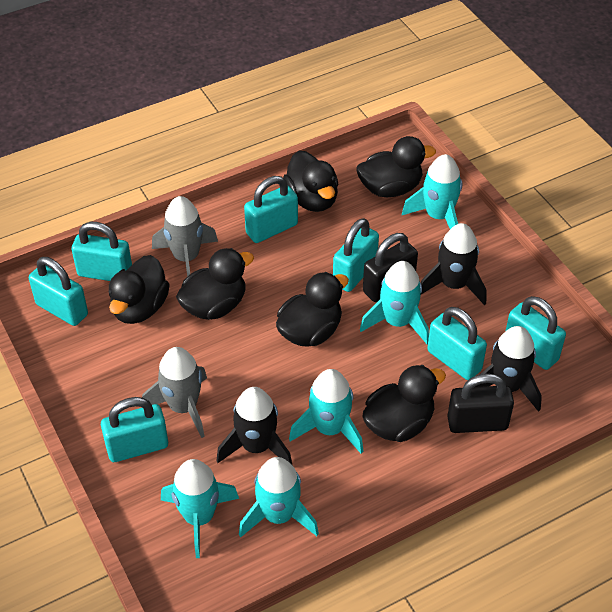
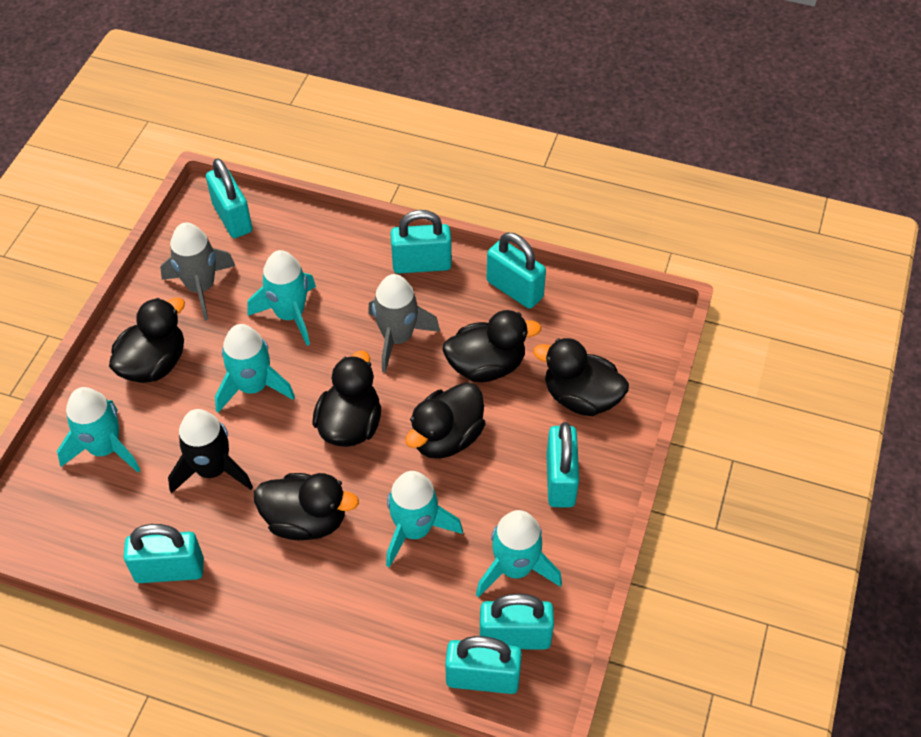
black padlock: 2 -> 0
black rocket: 3 -> 1

